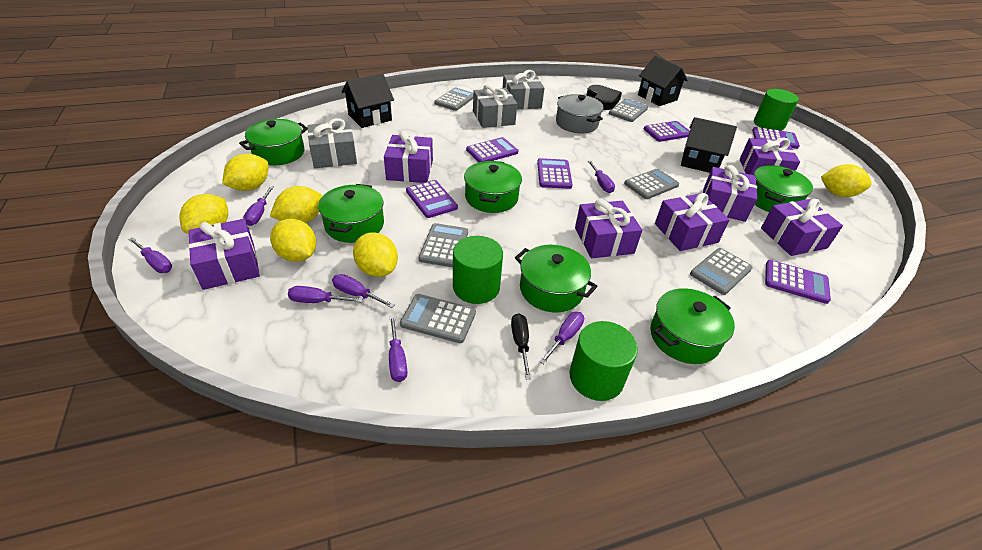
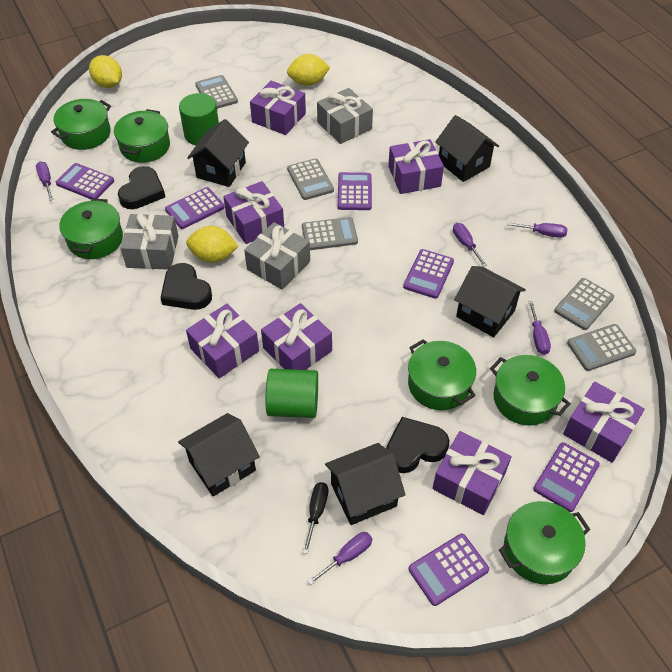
black heart: 1 -> 3
black house: 3 -> 5
green cylinder: 3 -> 2
grey calculator: 6 -> 5
grey pot: 1 -> 0
purple screwdriver: 7 -> 5
yellow lemon: 6 -> 3

